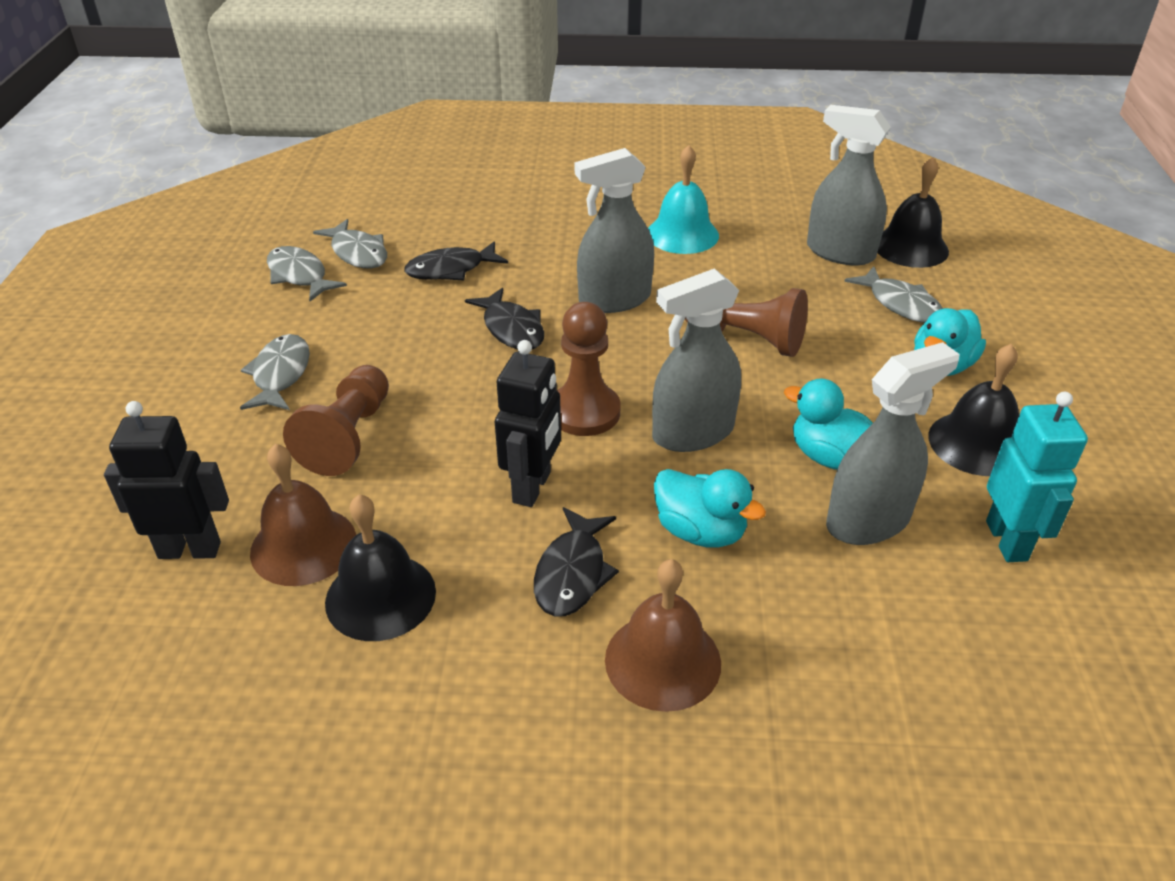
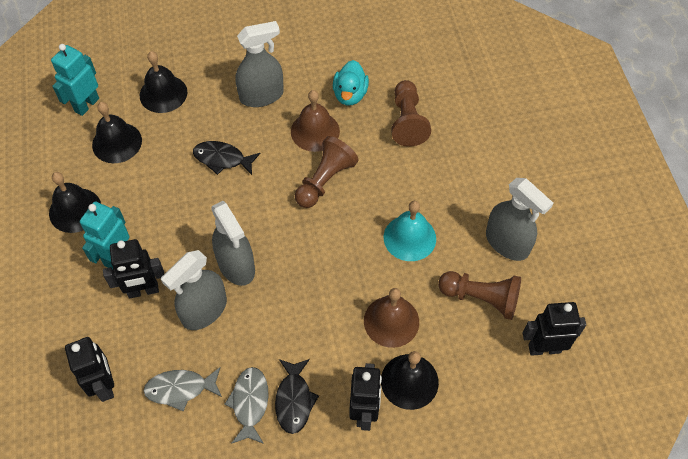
black bell: 3 -> 4
black fish: 3 -> 2
black robot: 2 -> 4
grey fish: 4 -> 2
turquoise duck: 3 -> 1
turquoise robot: 1 -> 2

